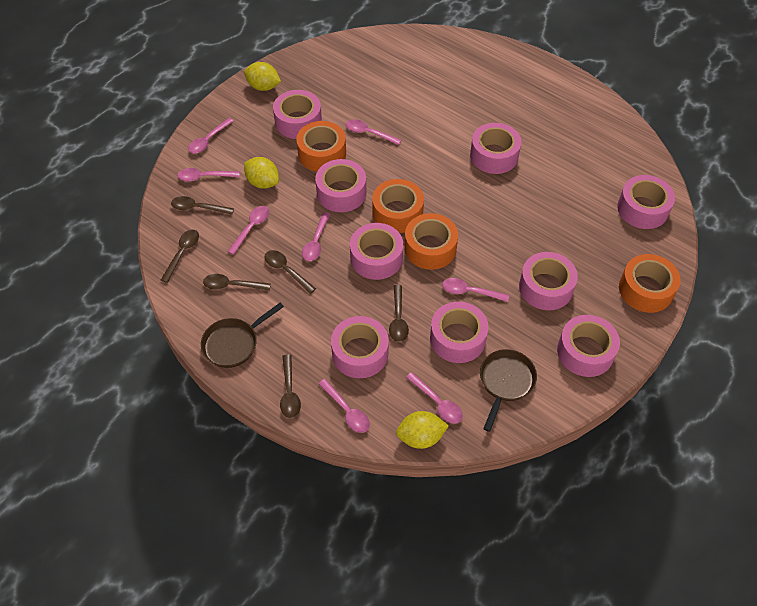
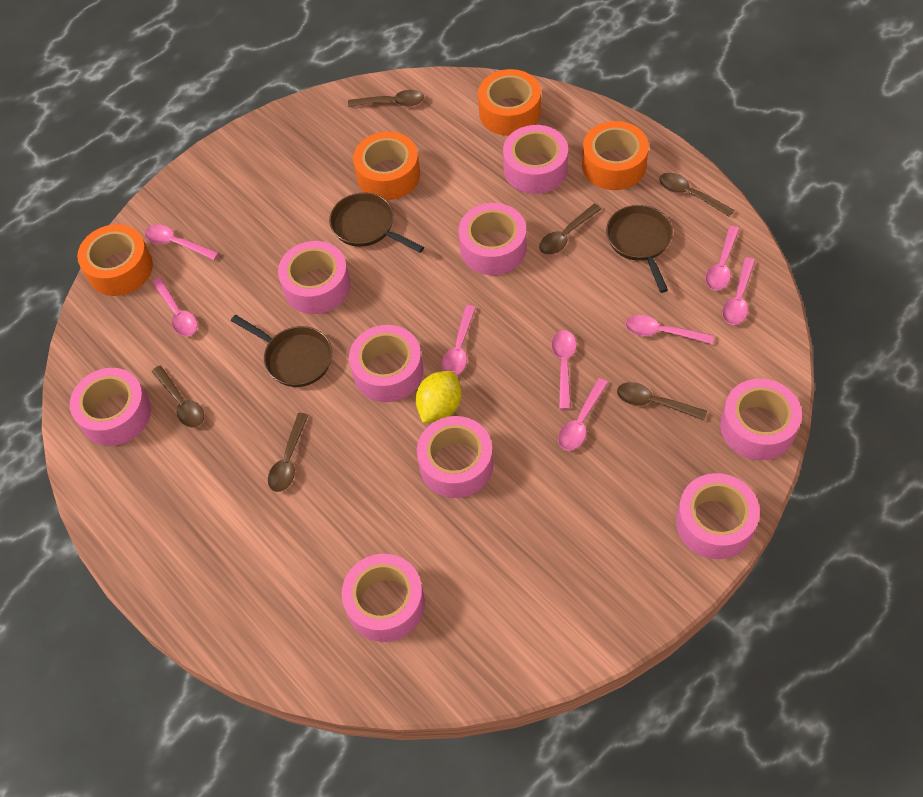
brown pan: 2 -> 3
yellow lemon: 3 -> 1

